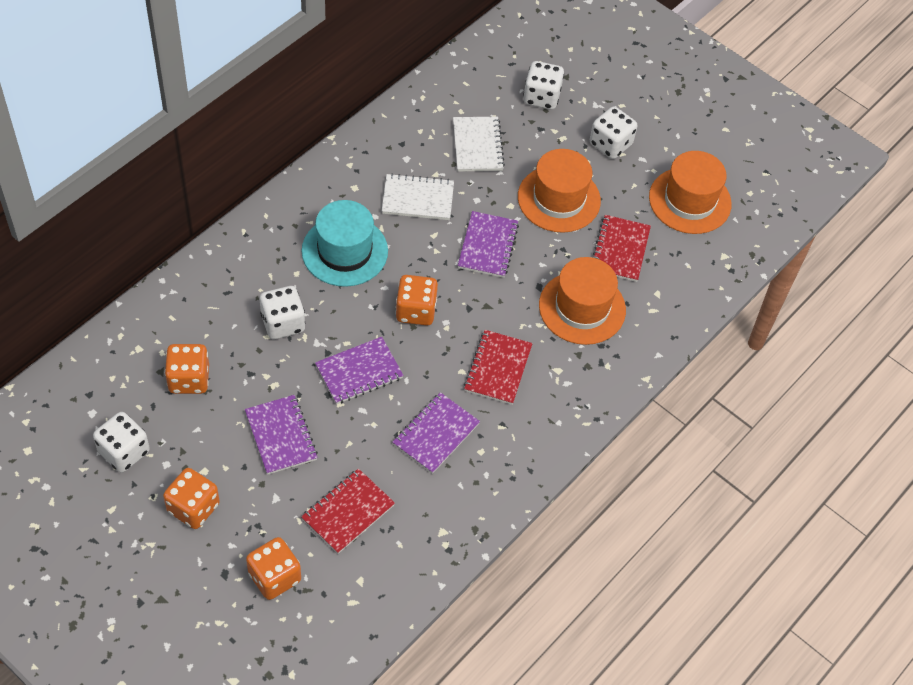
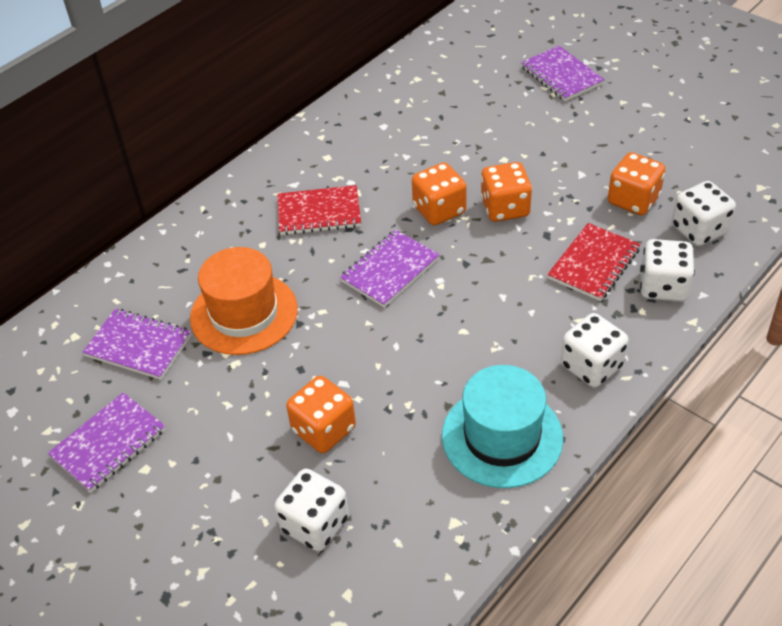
orange hat: 3 -> 1
red notebook: 3 -> 2
white notebook: 2 -> 0

